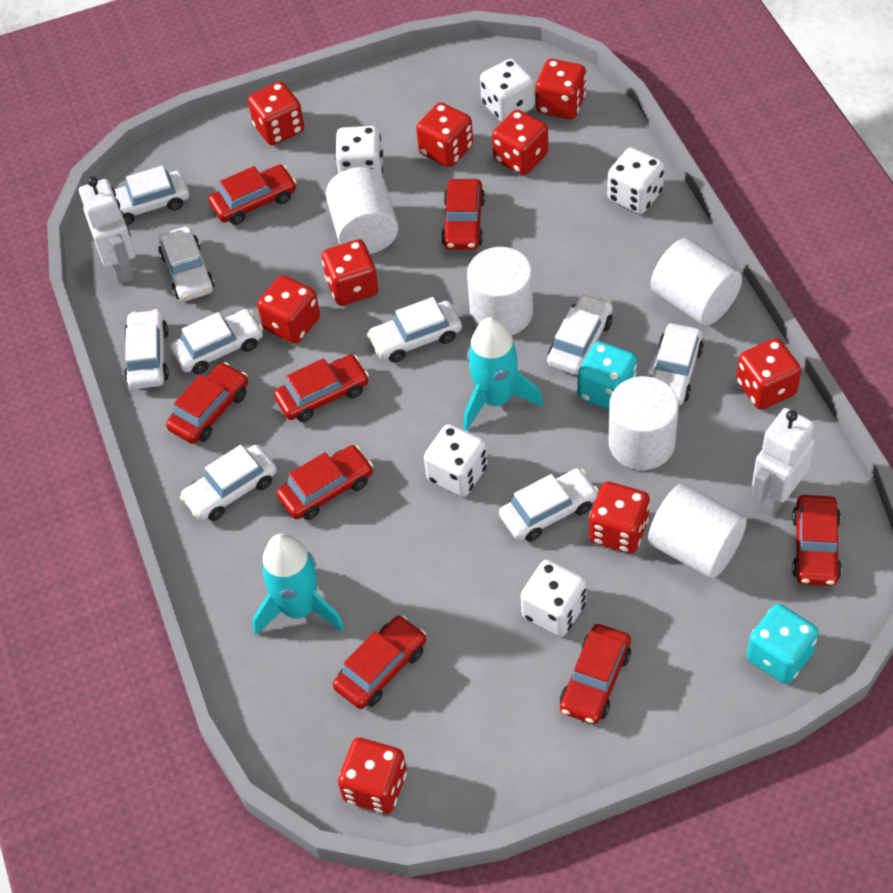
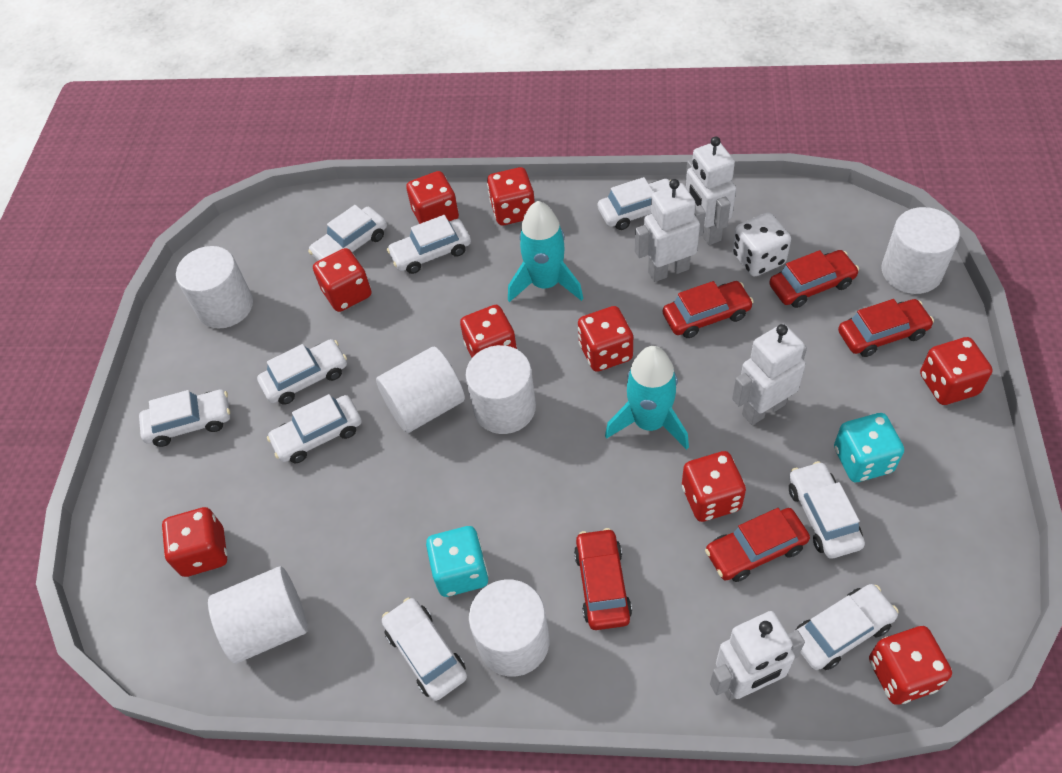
red car: 8 -> 5
white cylinder: 5 -> 6
white dice: 5 -> 1
white robot: 2 -> 4

